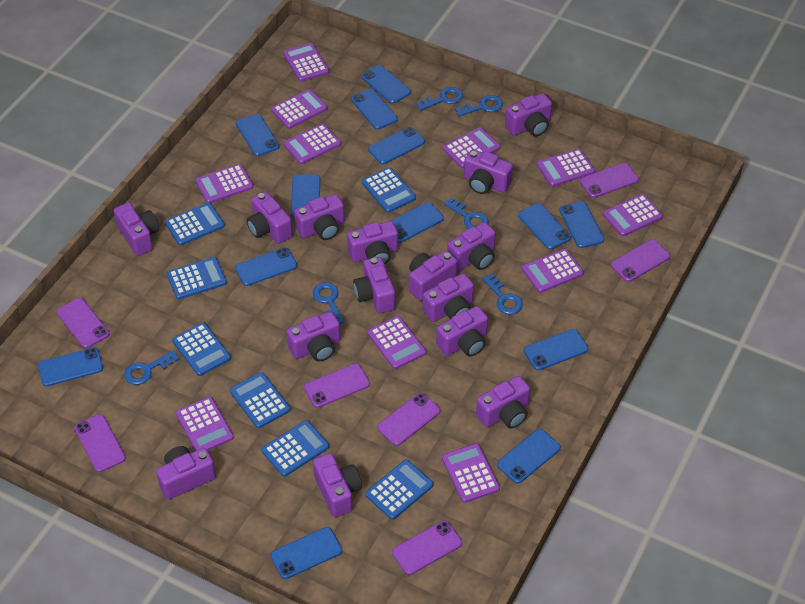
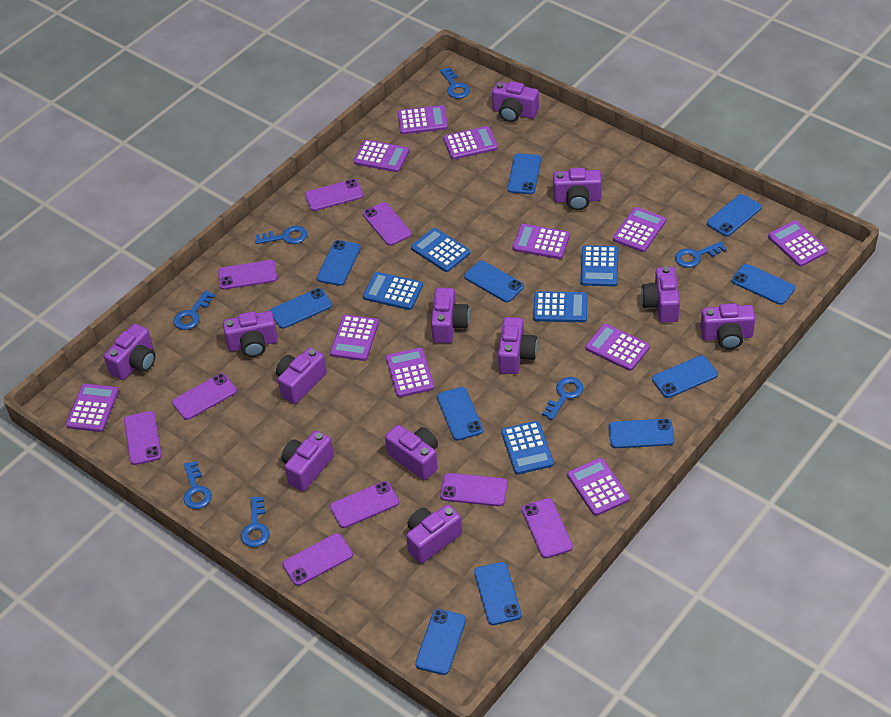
blue calculator: 7 -> 5
blue key: 6 -> 7
blue phone: 13 -> 11
purple camera: 15 -> 12
purple phone: 7 -> 9

